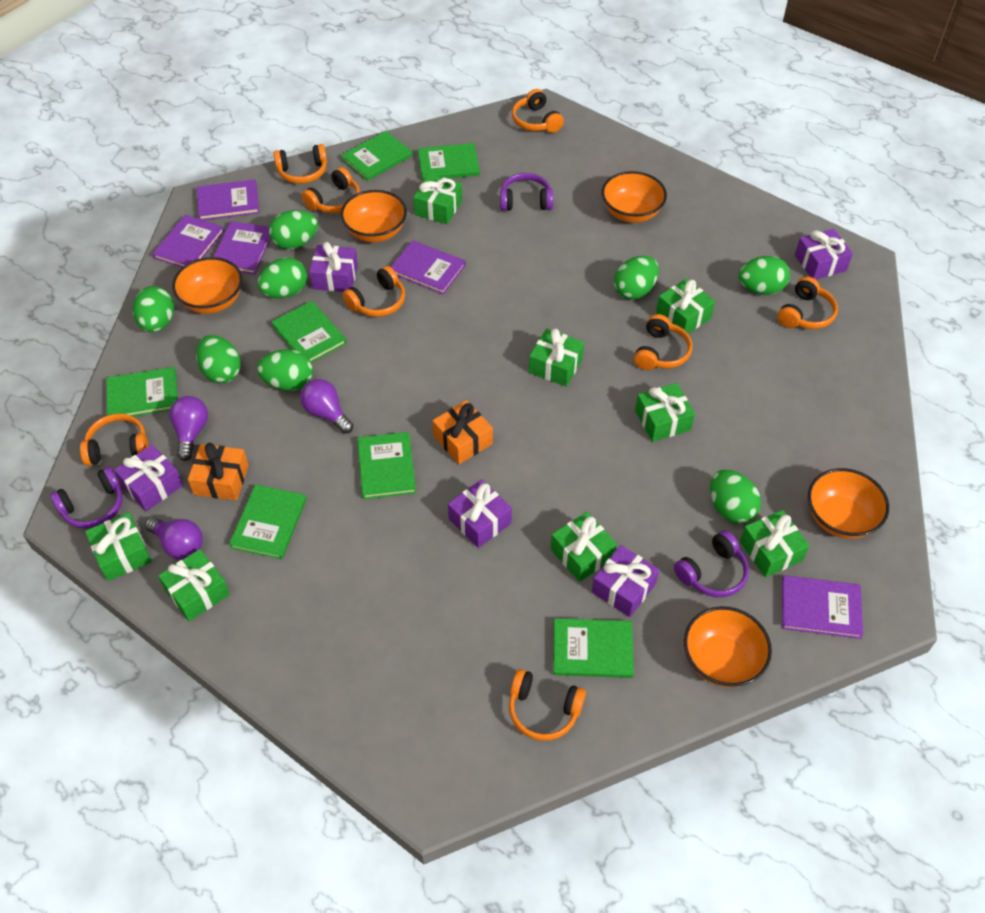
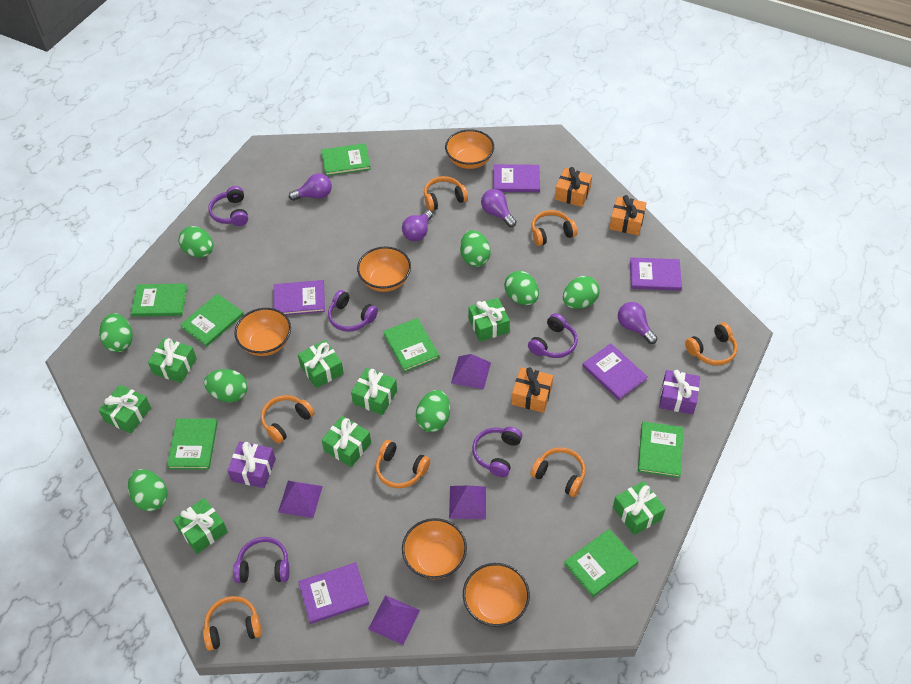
orange gift: 2 -> 3
orange headphones: 8 -> 7
purple gift: 5 -> 2
purple headphones: 3 -> 5
purple light bulb: 3 -> 4
purple pyramid: 0 -> 4

